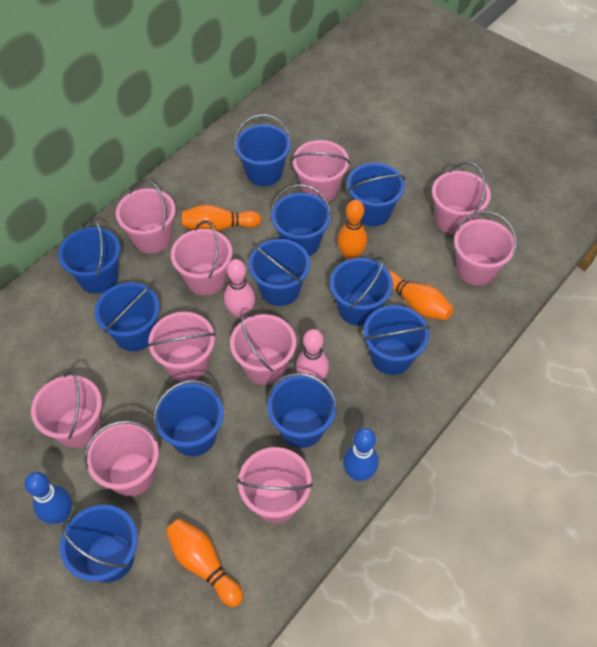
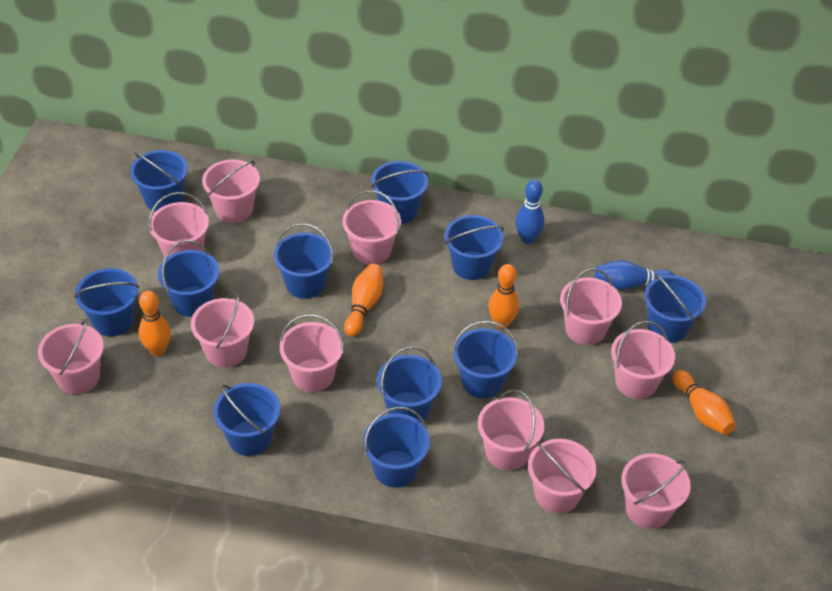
pink bowling pin: 2 -> 0
pink bucket: 10 -> 11

